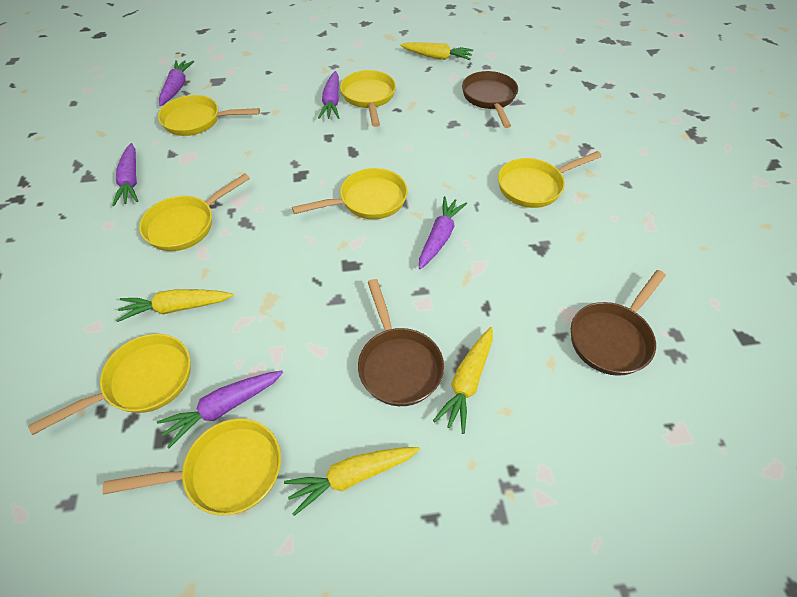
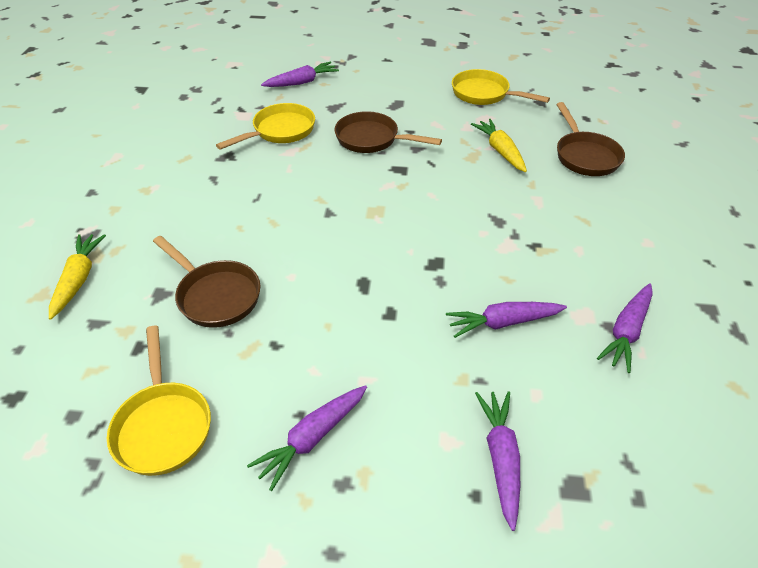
yellow carrot: 4 -> 2
yellow pan: 7 -> 3

